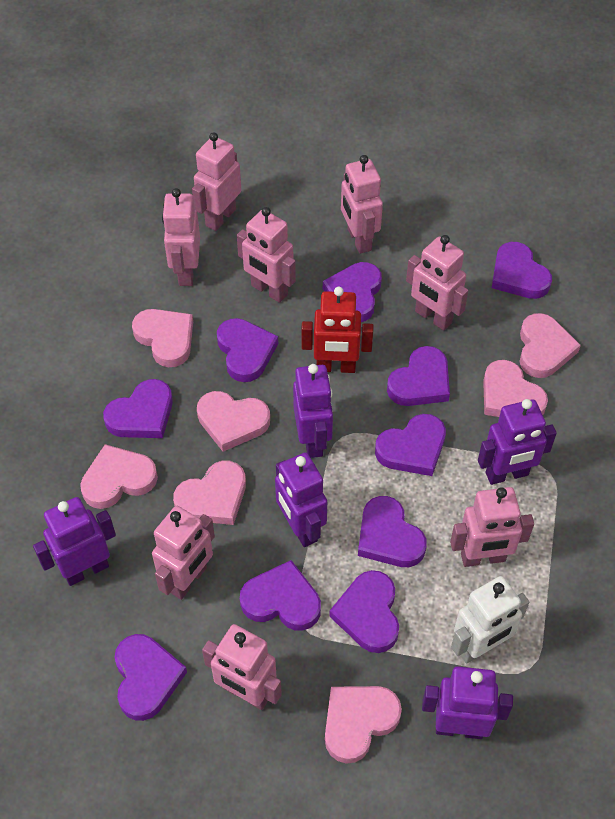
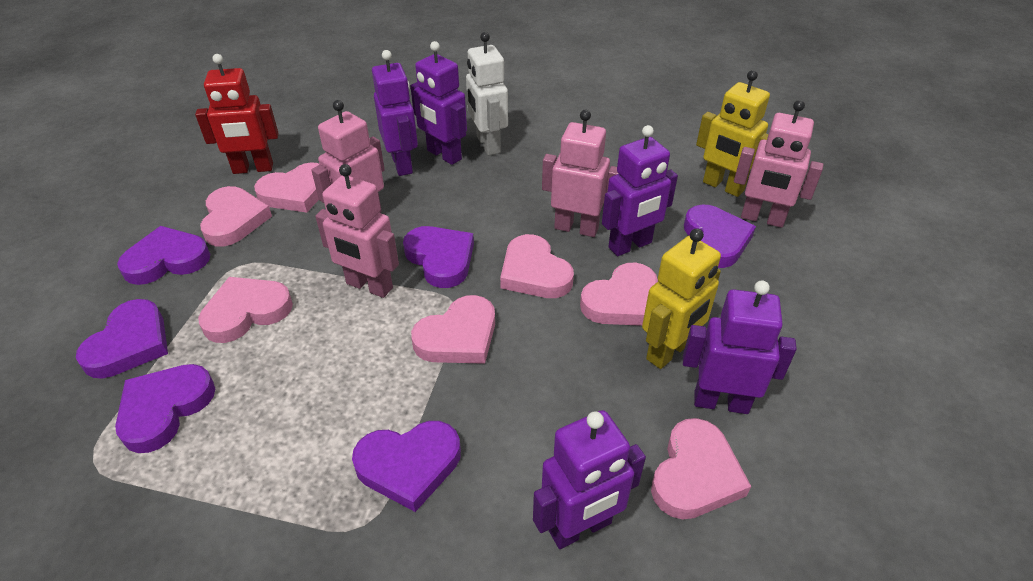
pink robot: 8 -> 4
purple heart: 10 -> 6
yellow robot: 0 -> 2

